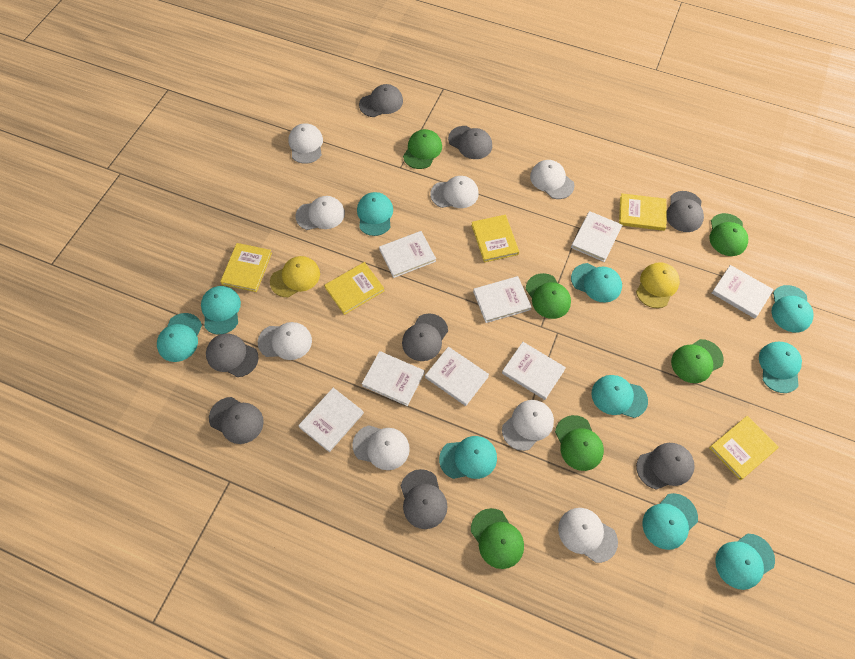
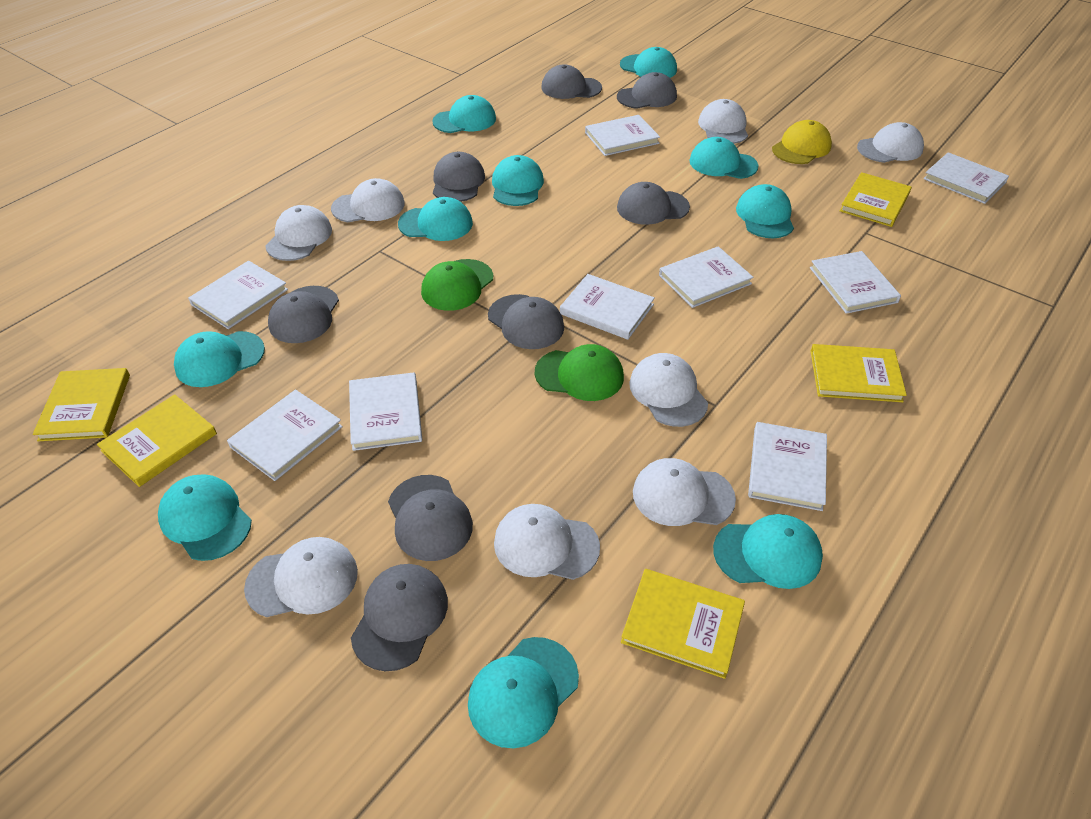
green cap: 6 -> 2
white book: 8 -> 9
yellow cap: 2 -> 1

